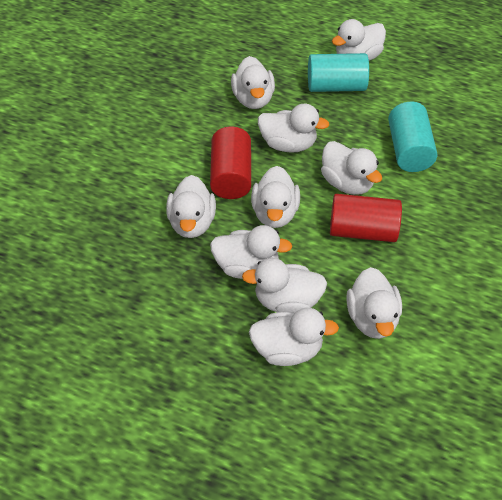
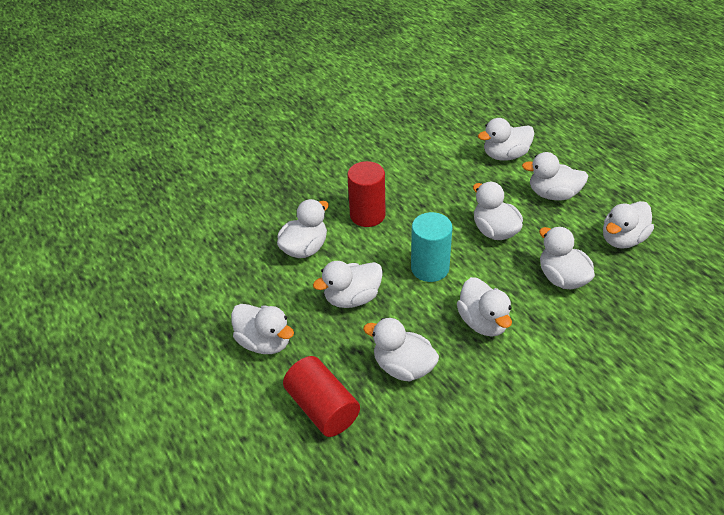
turquoise cylinder: 2 -> 1

